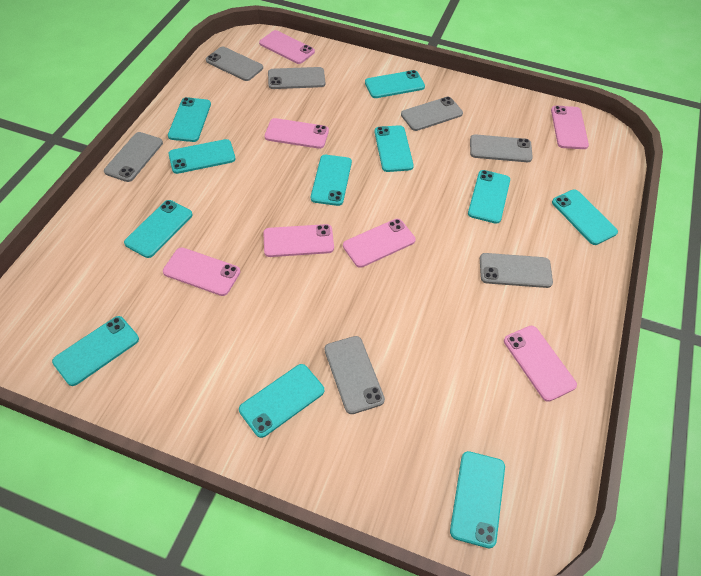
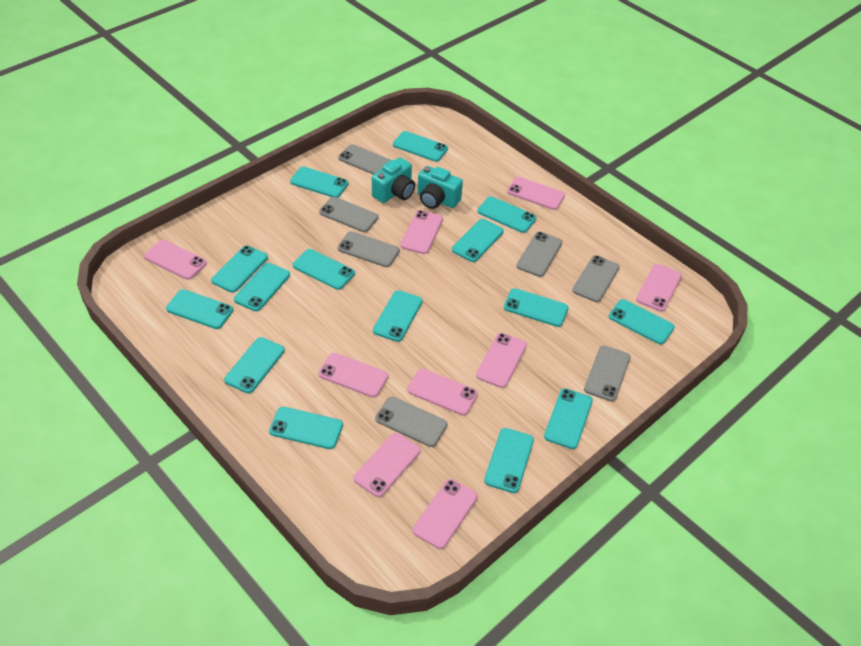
pink phone: 7 -> 9
turquoise camera: 0 -> 2
turquoise phone: 11 -> 15

